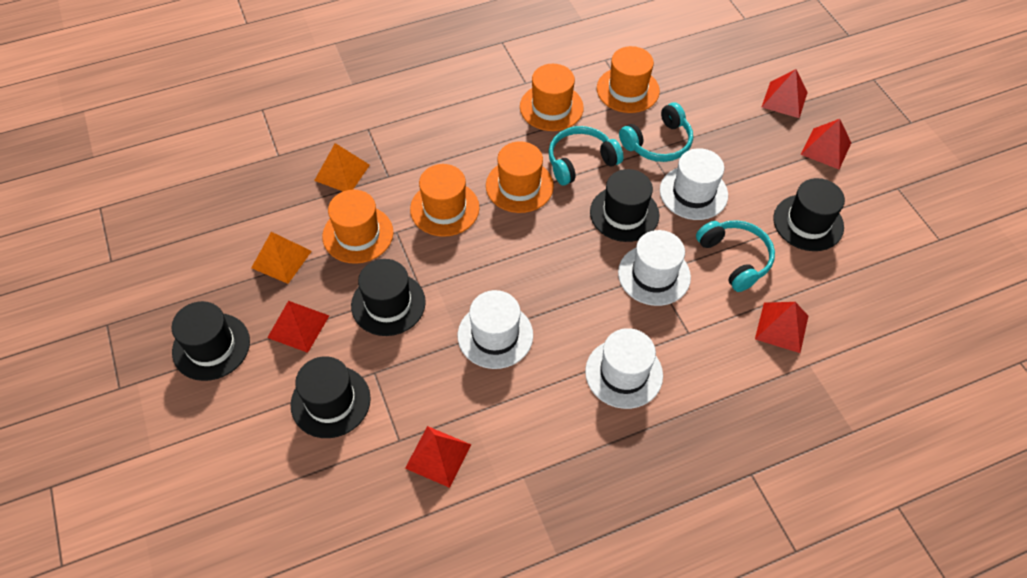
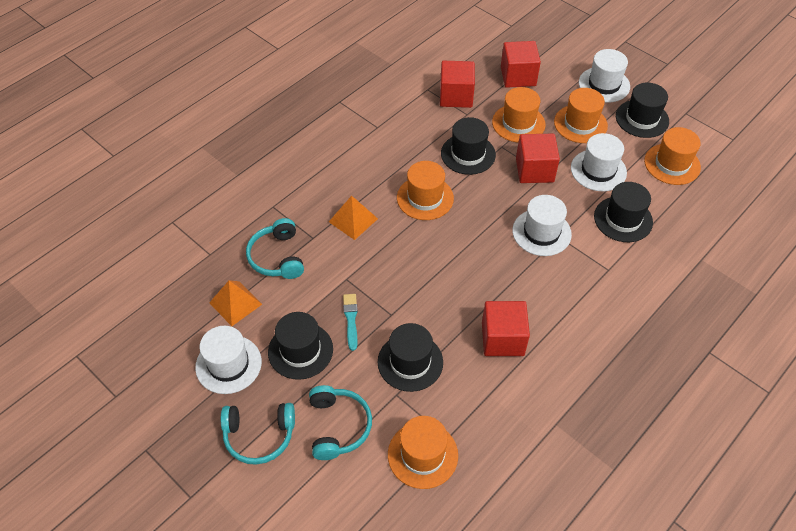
red cube: 0 -> 4
red pyramid: 5 -> 0
turquoise brush: 0 -> 1

